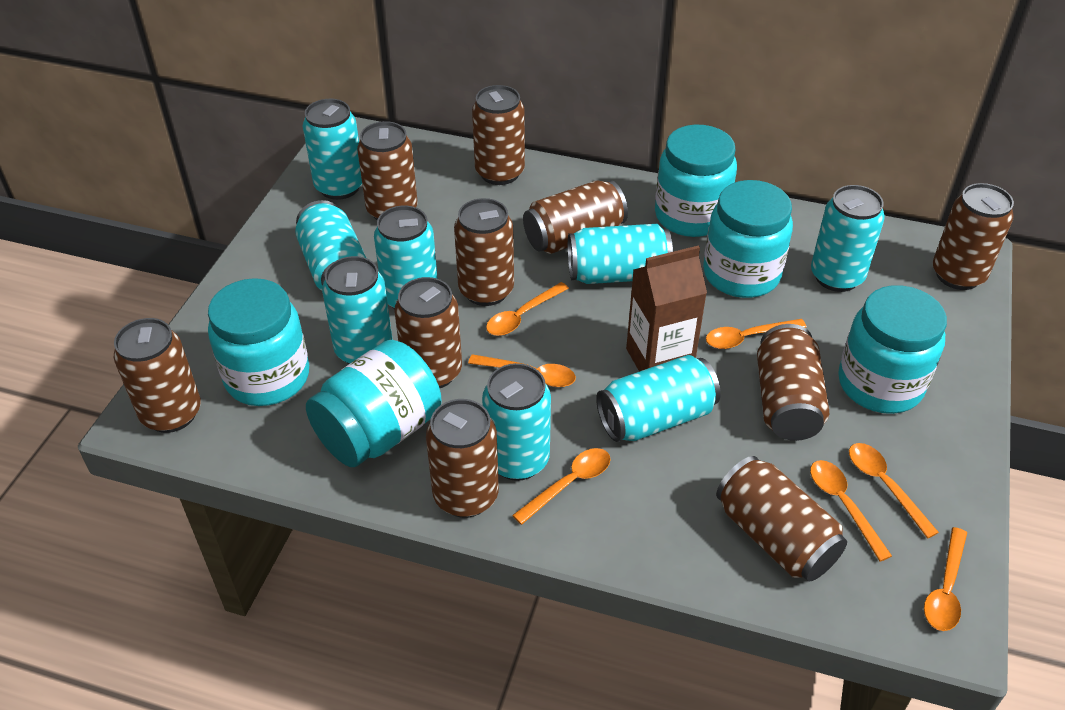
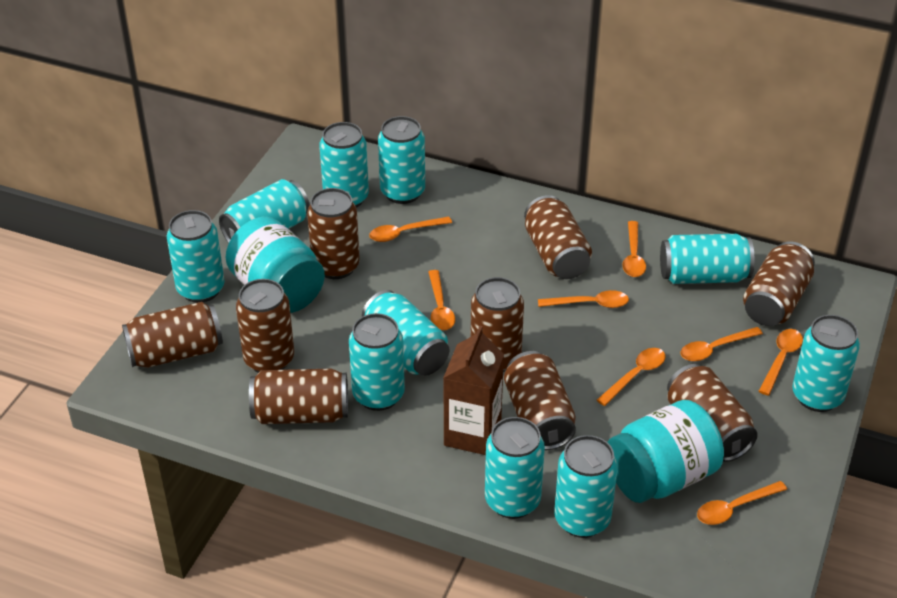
brown can: 10 -> 9
orange spoon: 7 -> 8
turquoise can: 8 -> 10
turquoise jar: 5 -> 2

